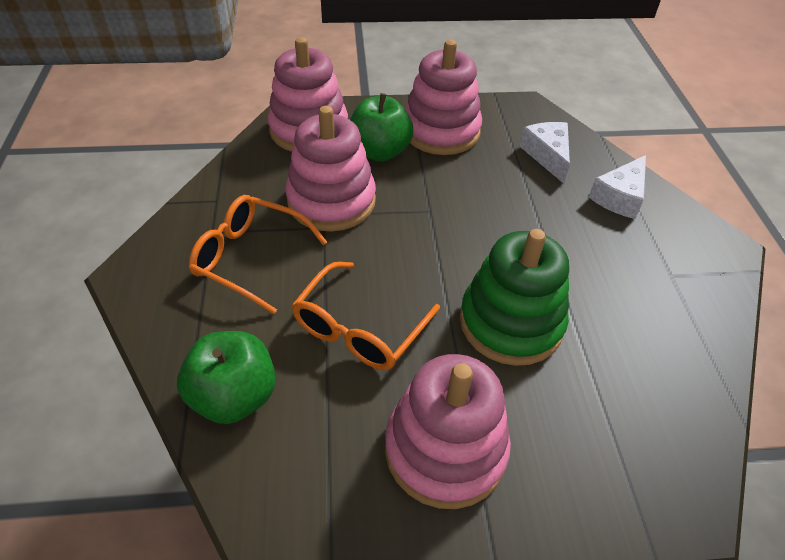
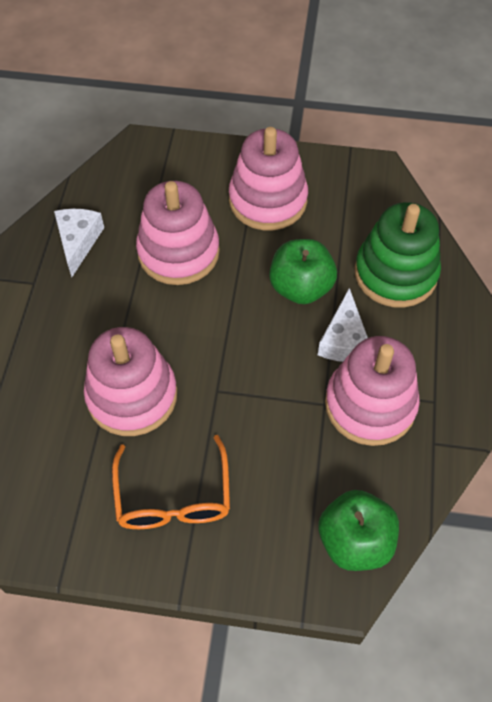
orange glasses: 2 -> 1

